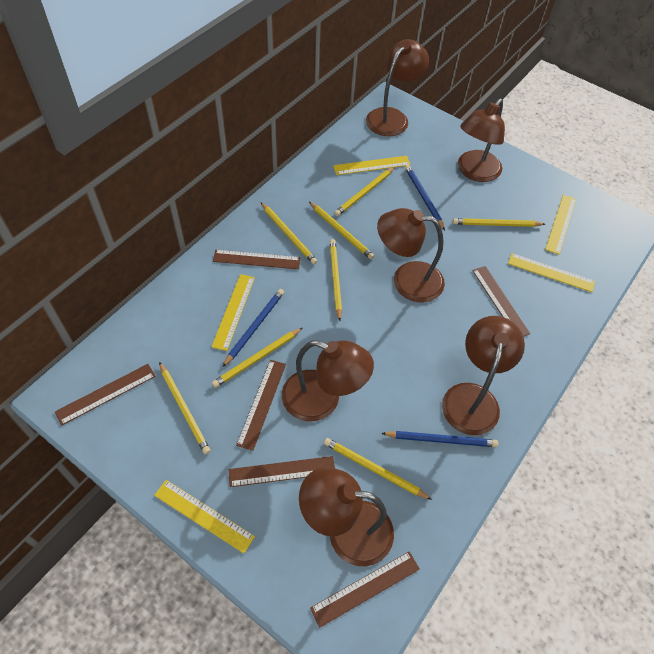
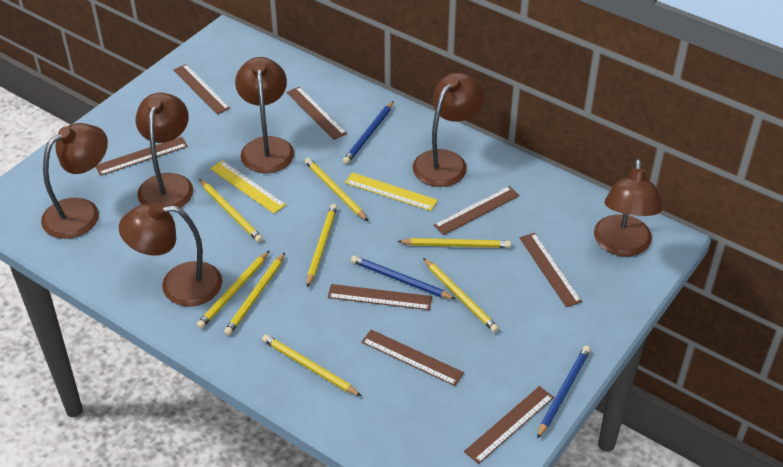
brown ruler: 6 -> 8
yellow ruler: 5 -> 2

